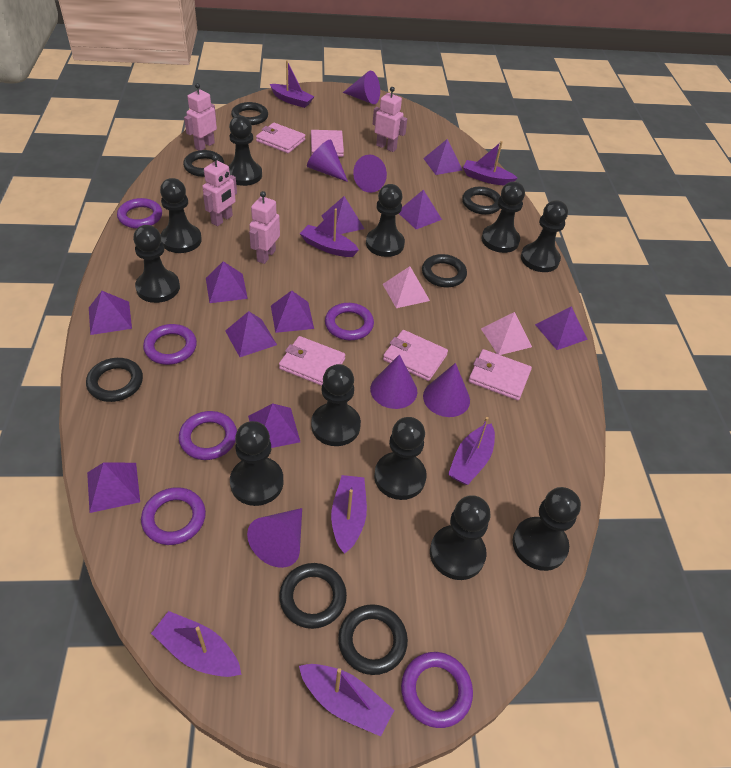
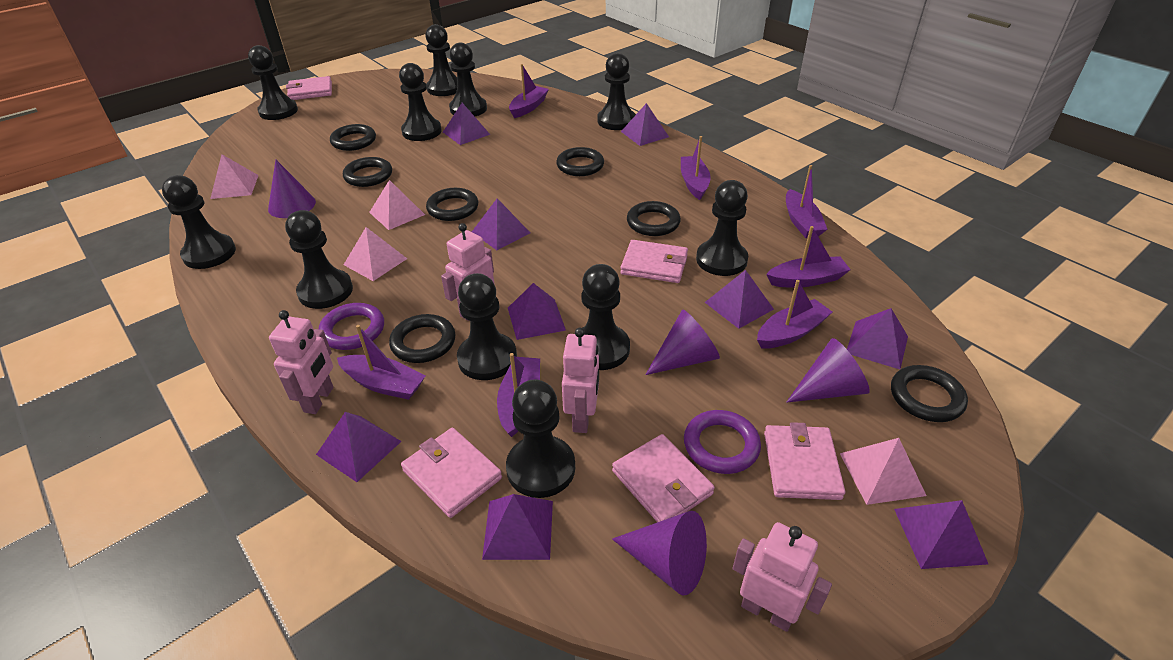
pink pyramid: 2 -> 4
purple cone: 6 -> 4
purple pyramid: 10 -> 9
purple ring: 6 -> 2

